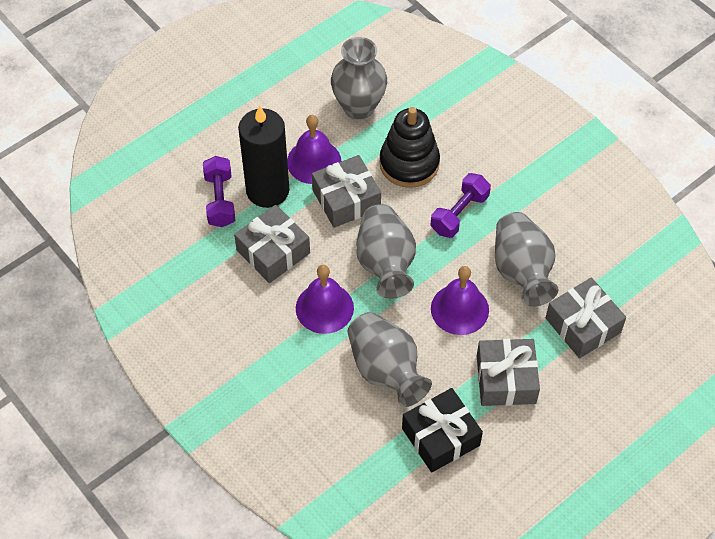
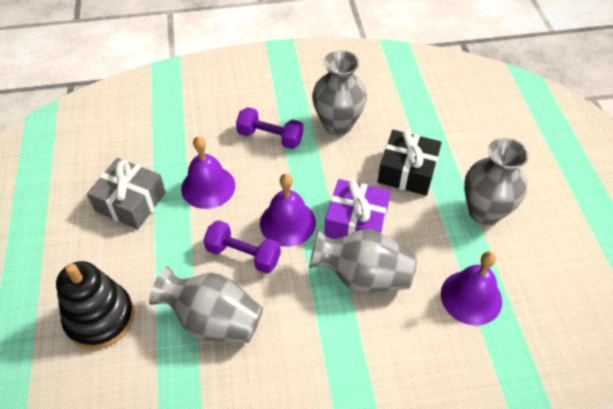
black candle: 1 -> 0
grey gift: 4 -> 1
purple gift: 0 -> 1

